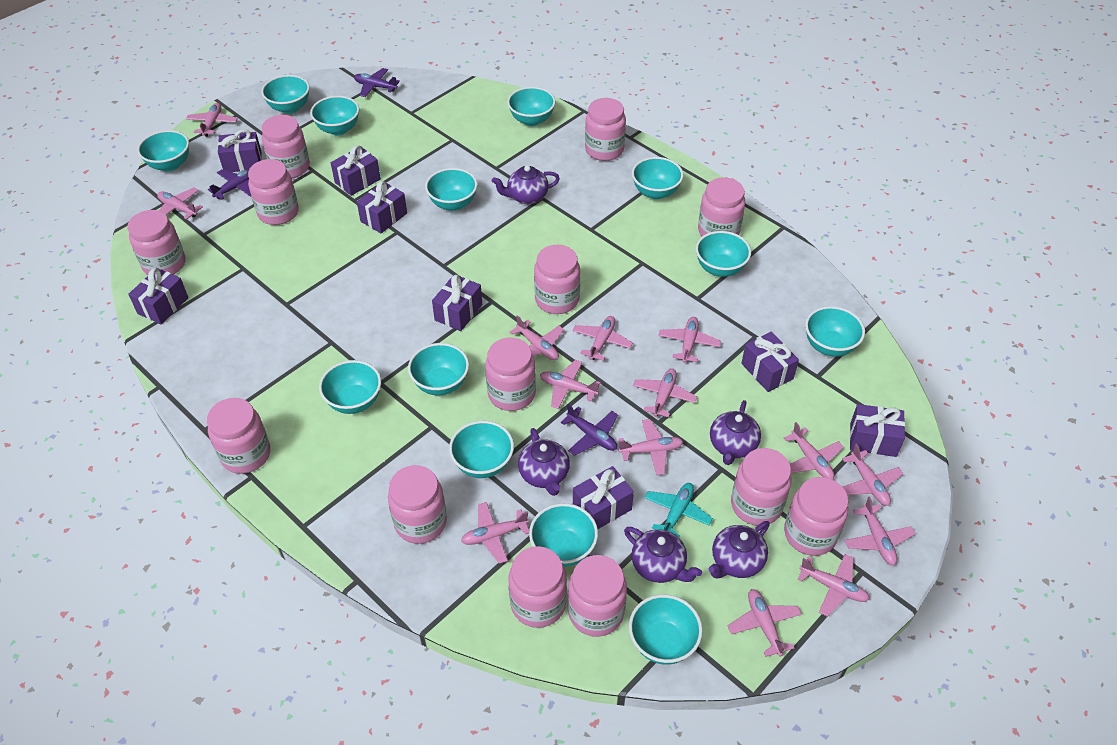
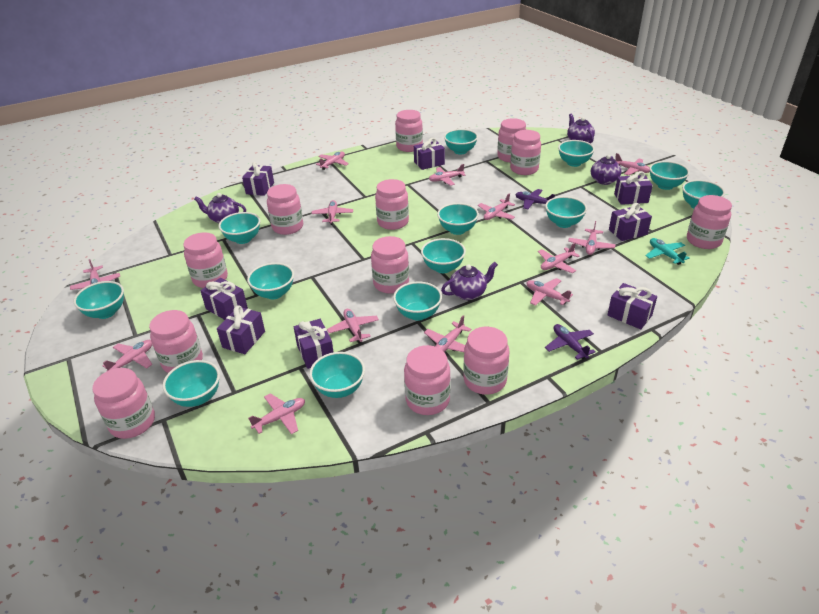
pink jar: 13 -> 12
pink plane: 14 -> 13
purple plane: 3 -> 2
purple teapot: 5 -> 4

